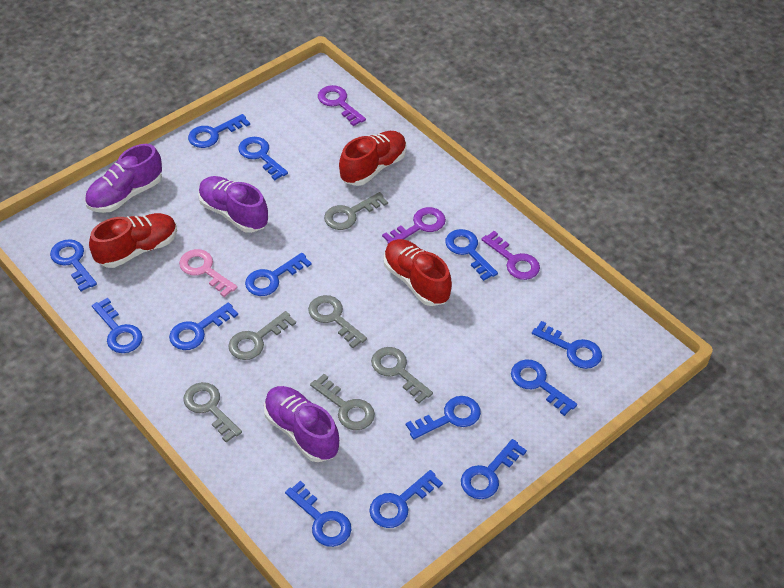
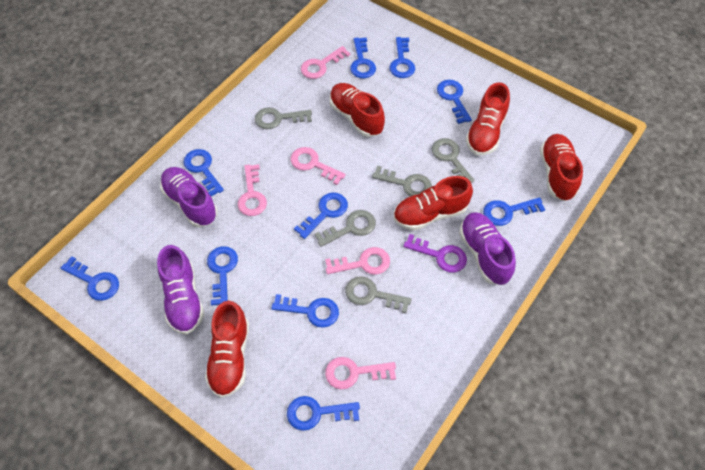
blue key: 13 -> 10
grey key: 6 -> 5
pink key: 1 -> 5
purple key: 3 -> 1
red shoe: 3 -> 5

